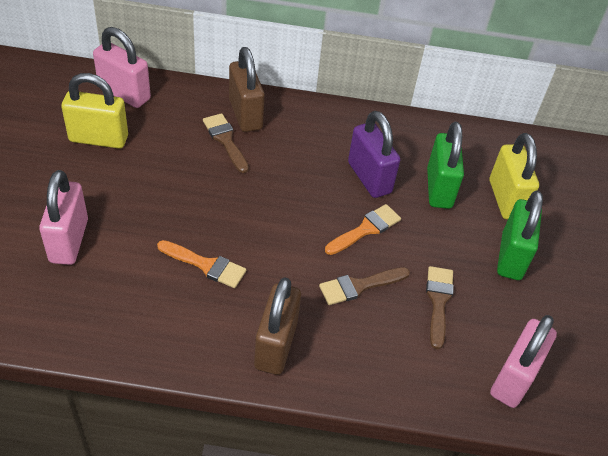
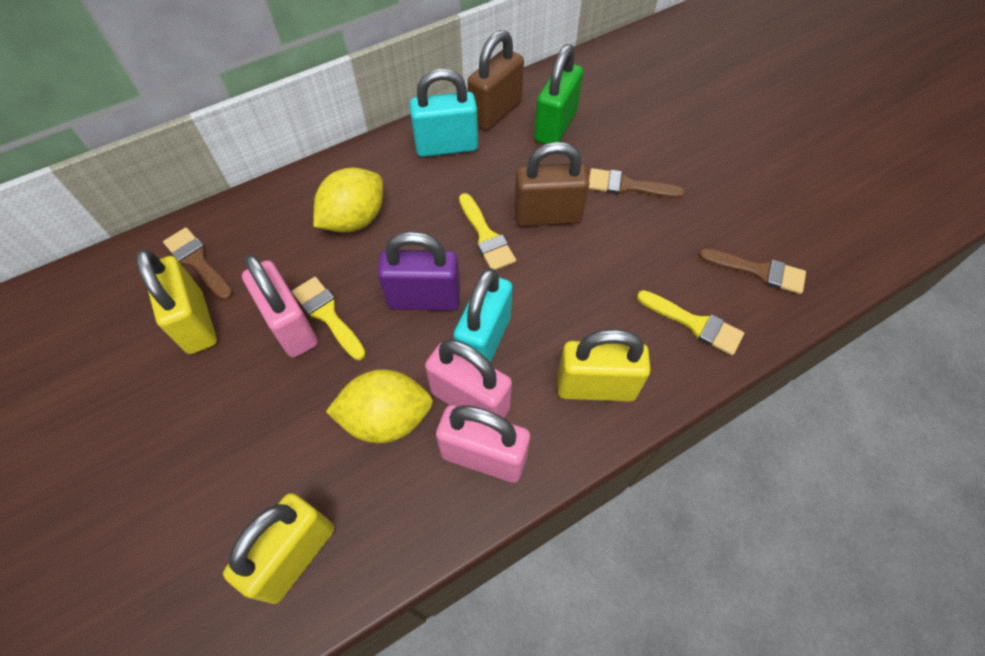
green padlock: 2 -> 1
orange brush: 2 -> 0
turquoise padlock: 0 -> 2
yellow brush: 0 -> 3
yellow lemon: 0 -> 2
yellow padlock: 2 -> 3

